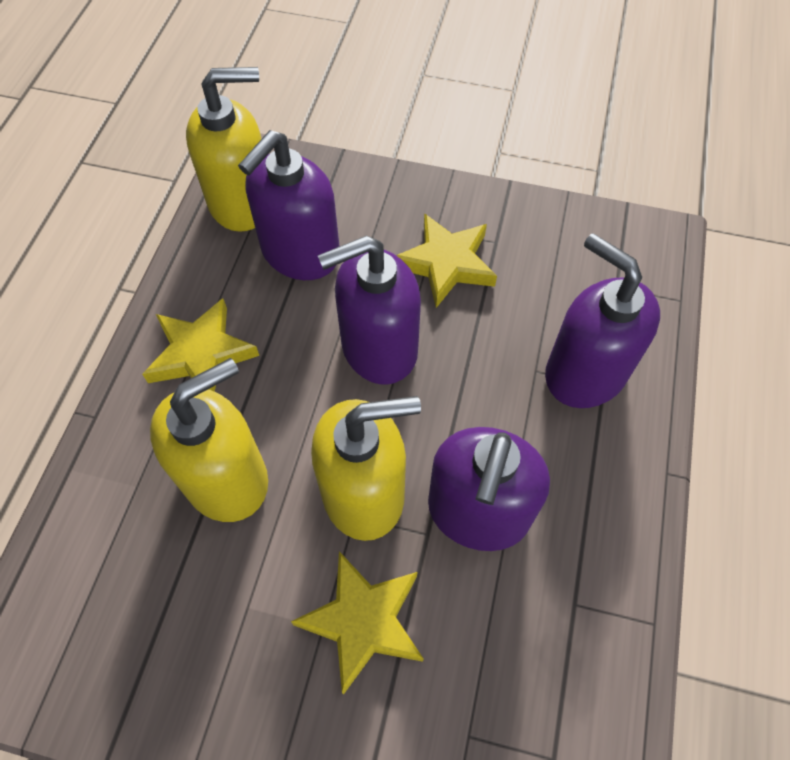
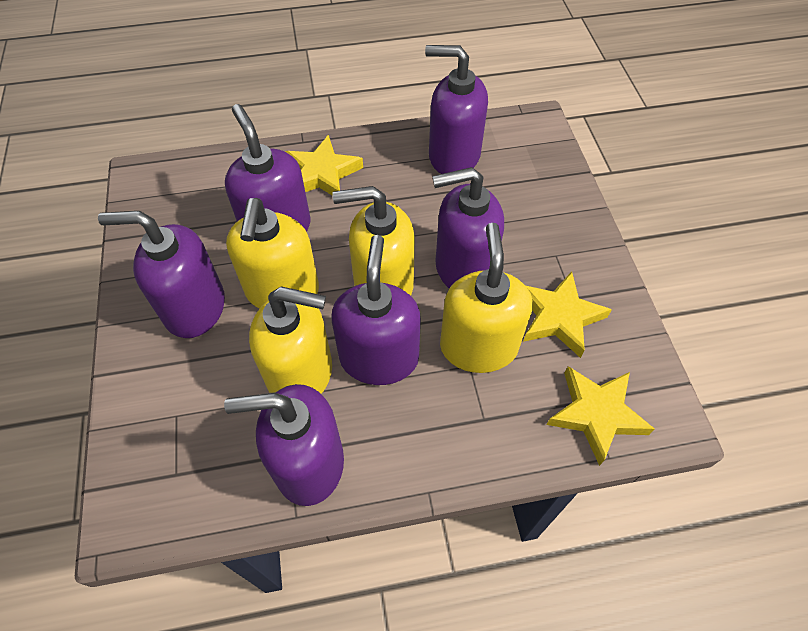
purple soap dispenser: 4 -> 6
yellow soap dispenser: 3 -> 4

